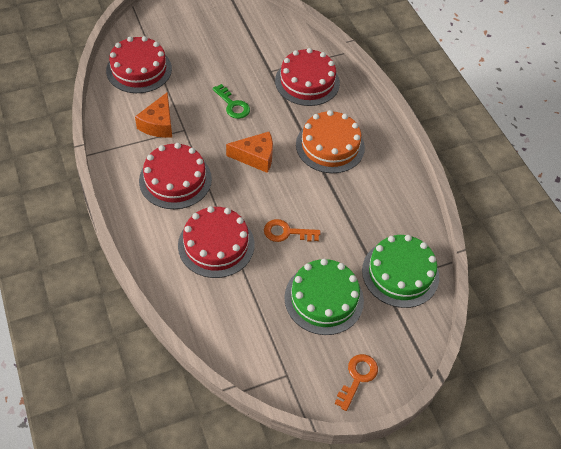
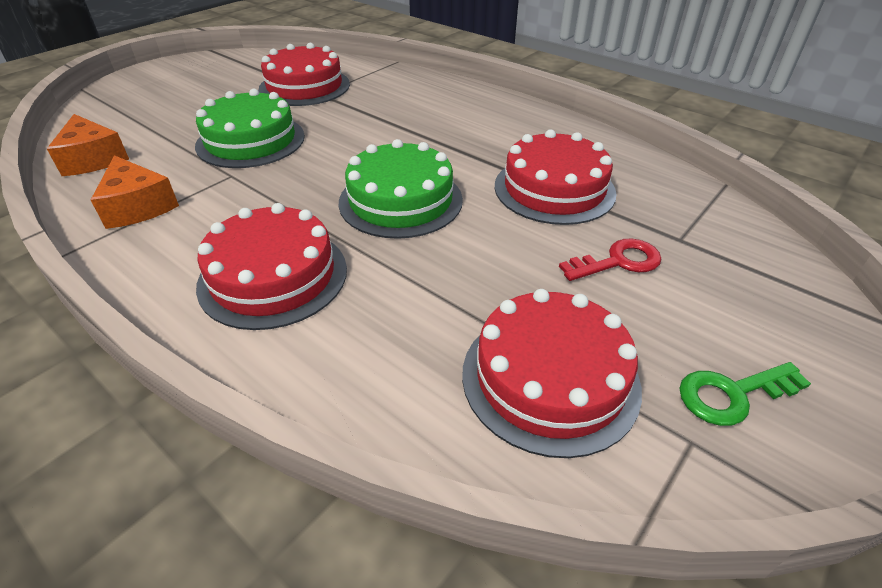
orange cake: 1 -> 0
orange key: 2 -> 0
red key: 0 -> 1

